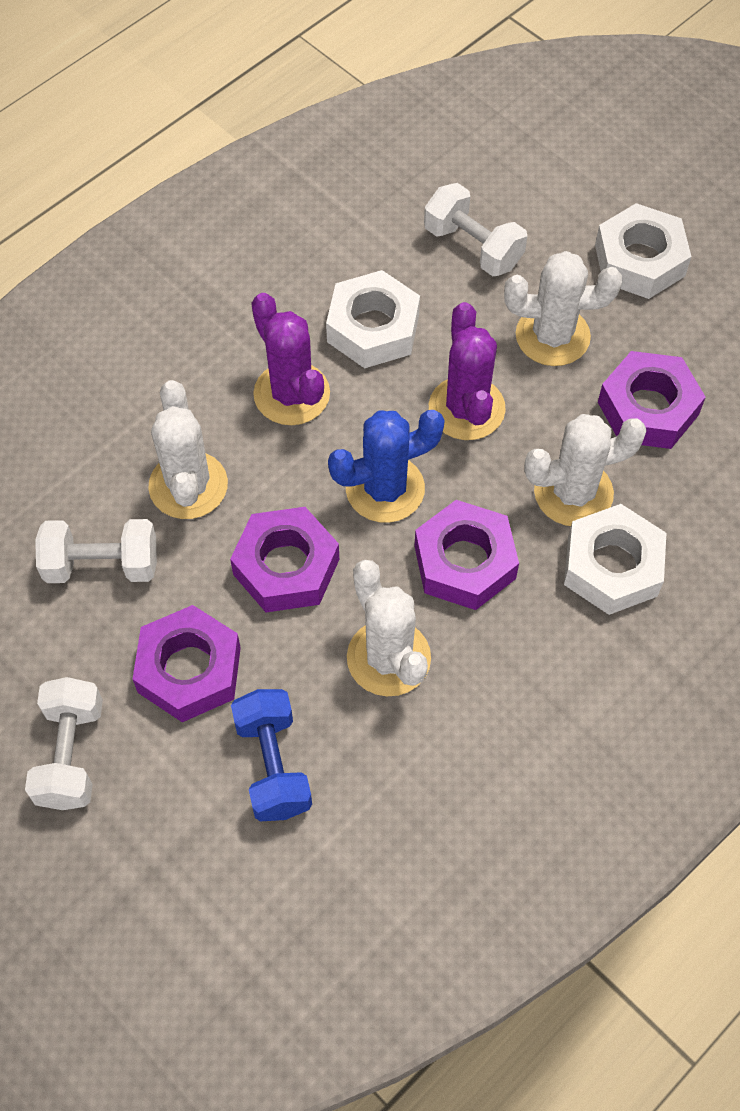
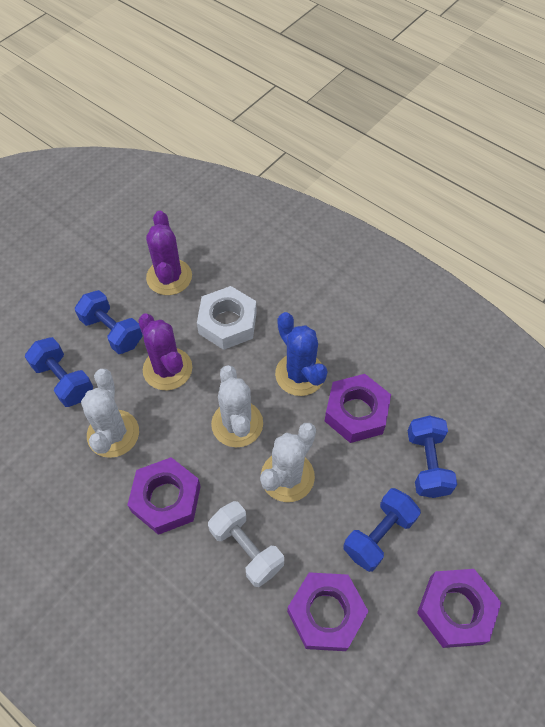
blue dumbbell: 1 -> 4
white cactus: 4 -> 3
white dumbbell: 3 -> 1
white nut: 3 -> 1

